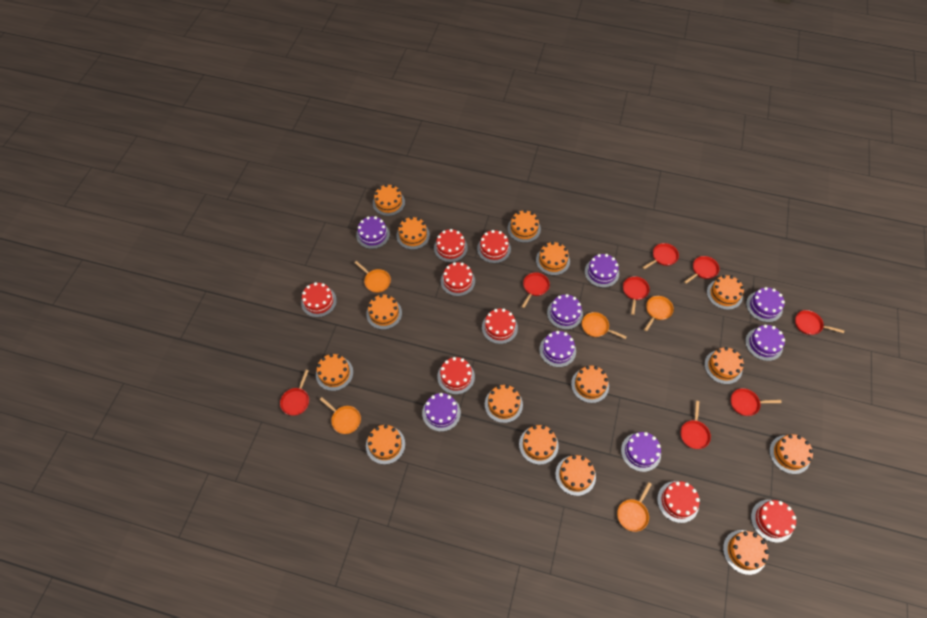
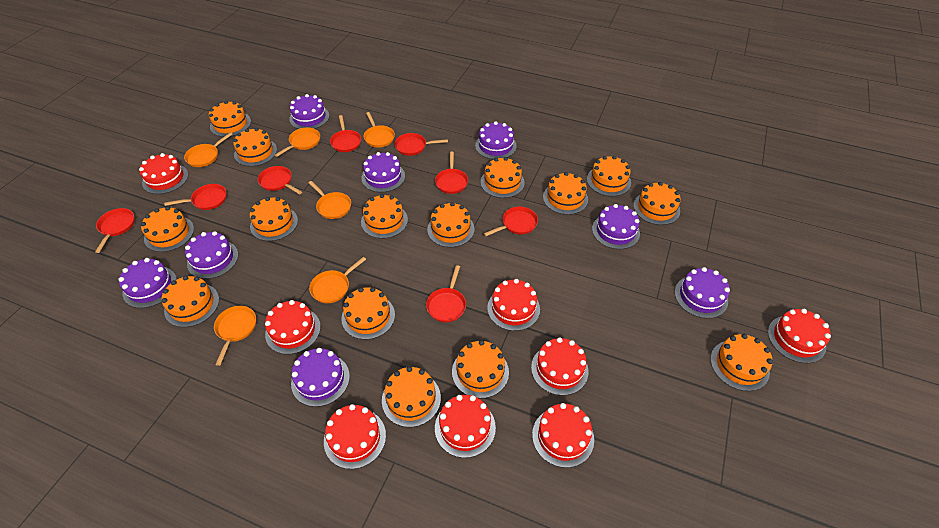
orange pan: 5 -> 6

